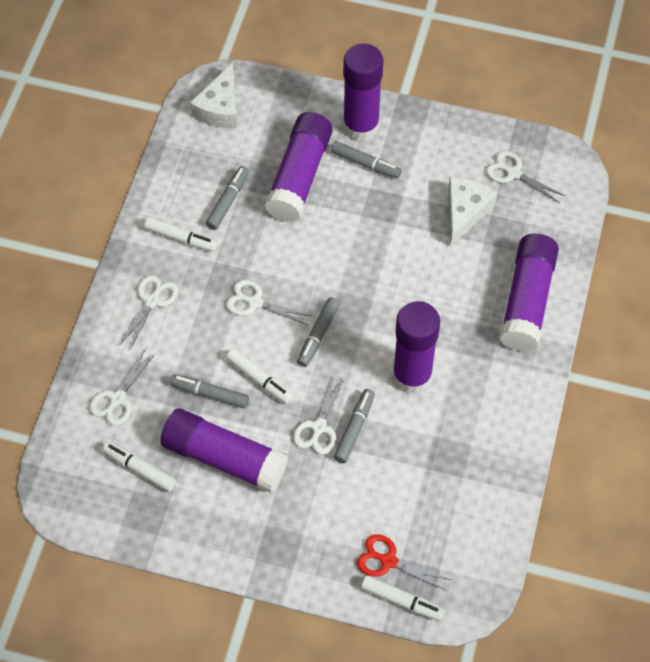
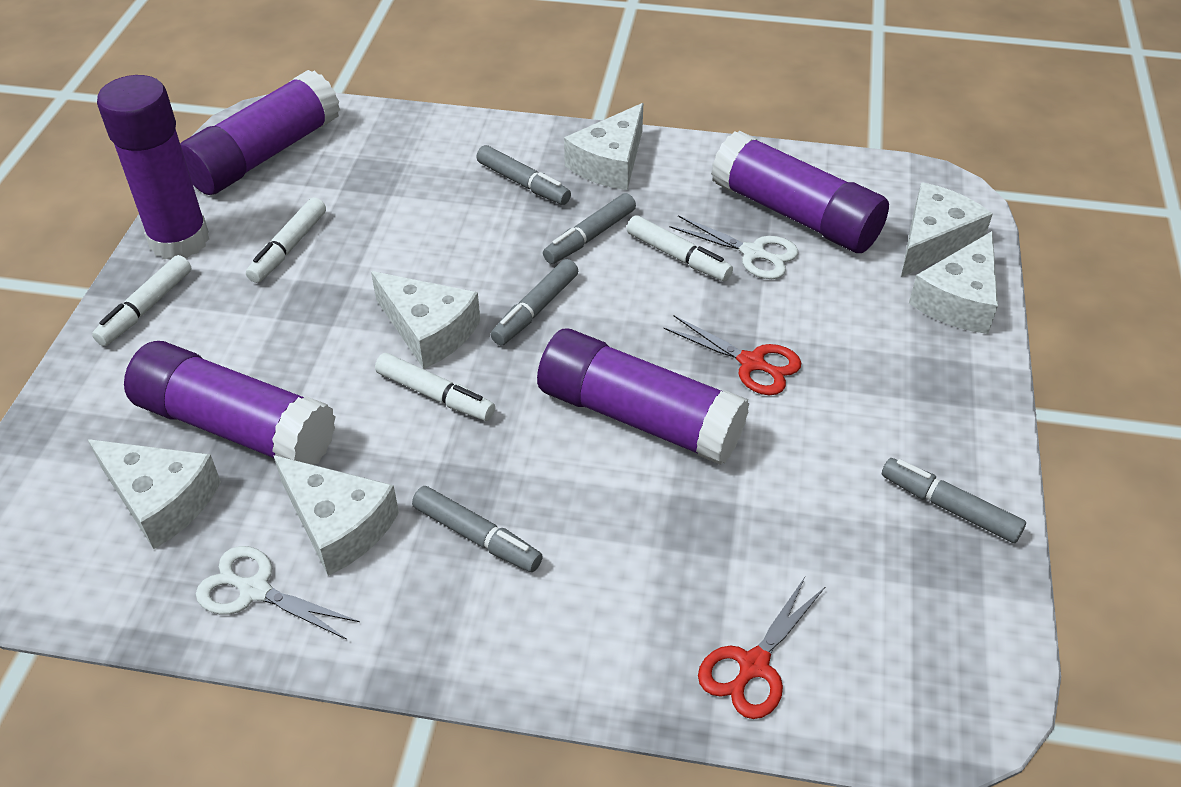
red scissors: 1 -> 2
white cheese: 2 -> 6
white scissors: 5 -> 2

